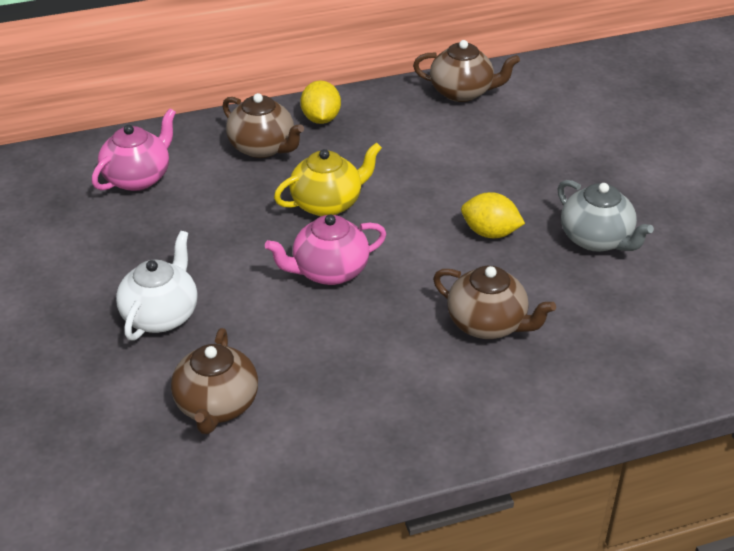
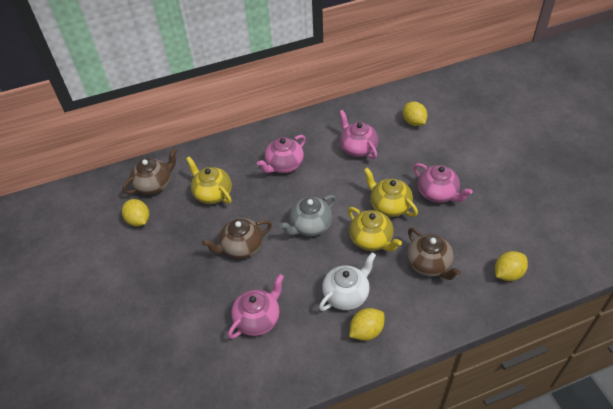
brown teapot: 4 -> 3
pink teapot: 2 -> 4
yellow lemon: 2 -> 4
yellow teapot: 1 -> 3

